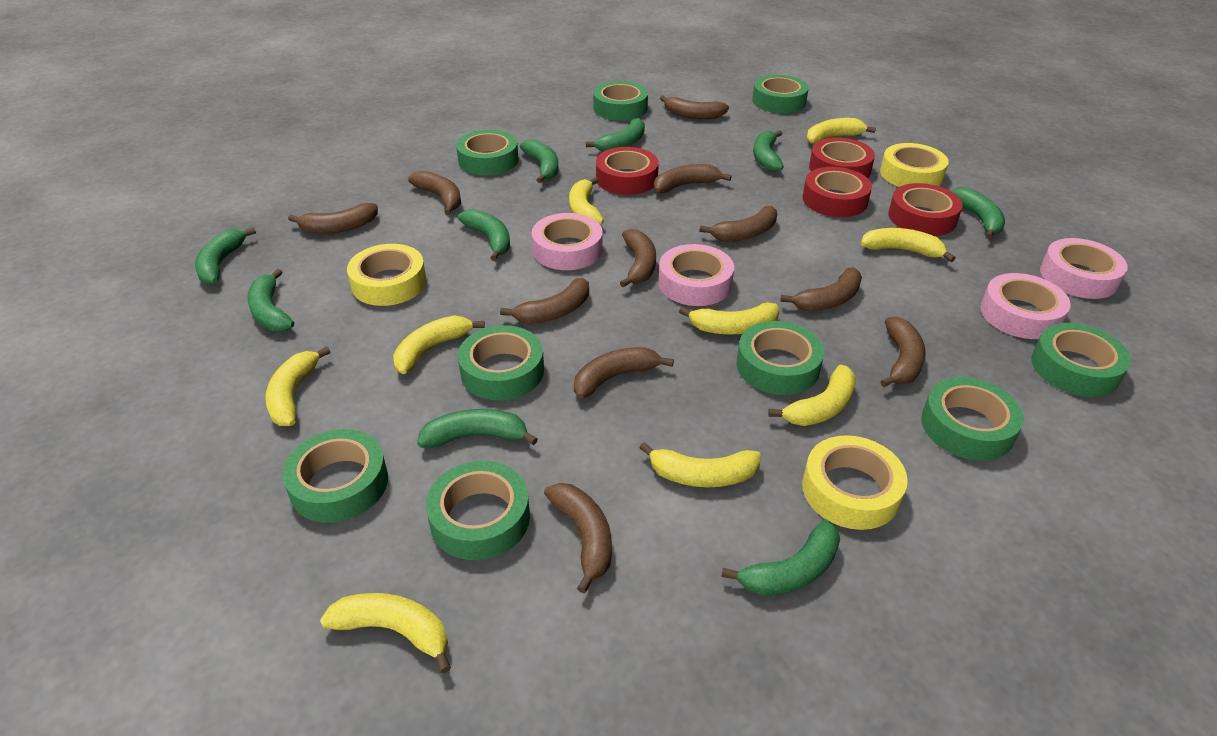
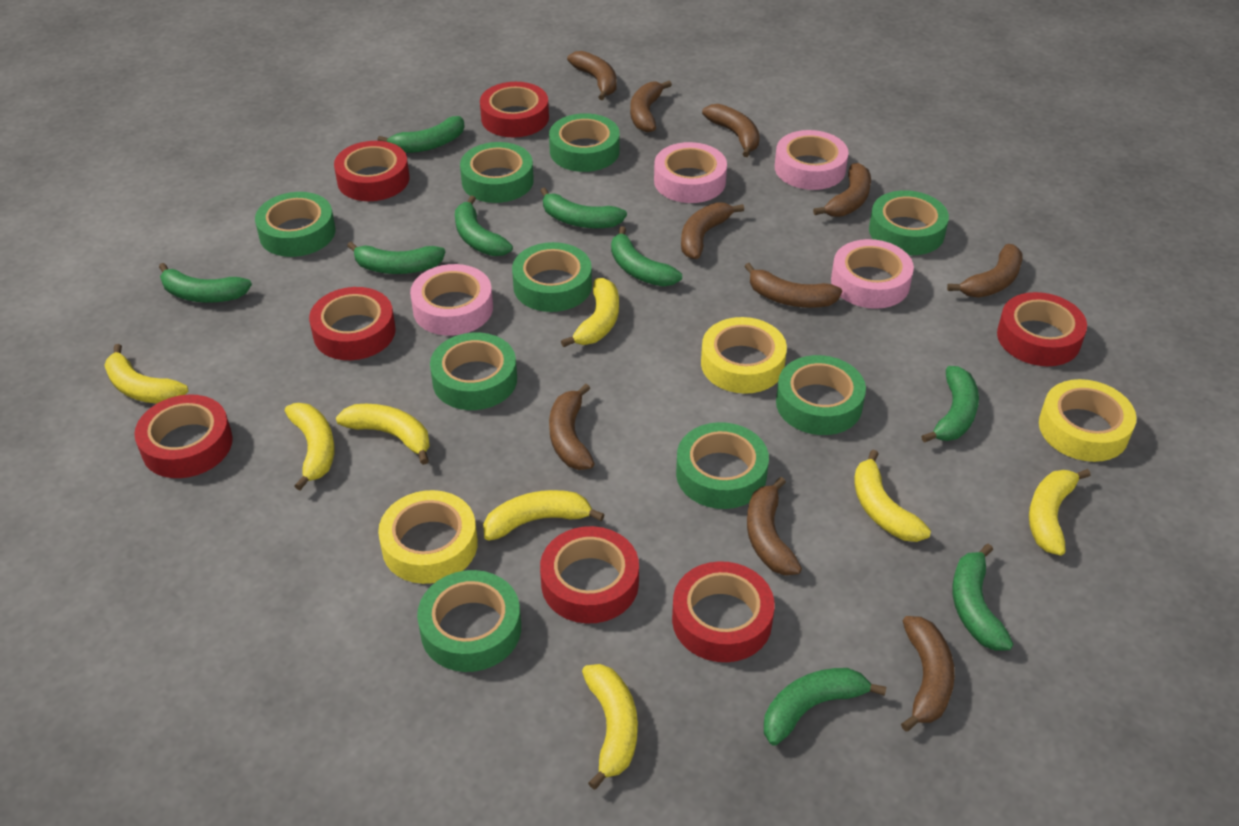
brown banana: 11 -> 10
red tape: 4 -> 7
yellow banana: 9 -> 8

